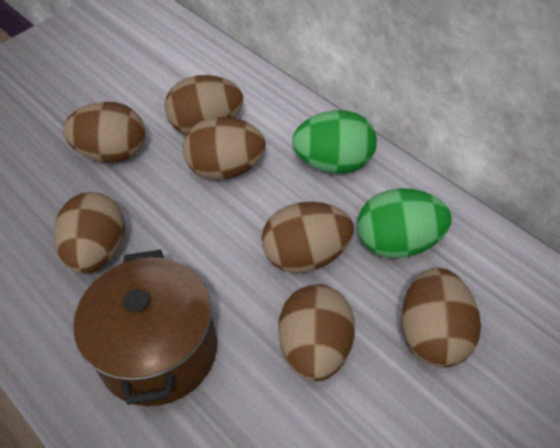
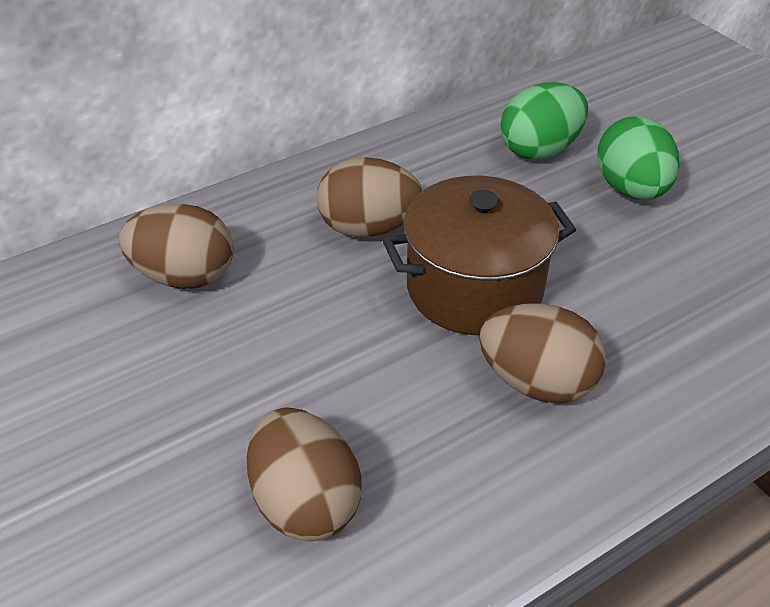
brown egg: 7 -> 4

